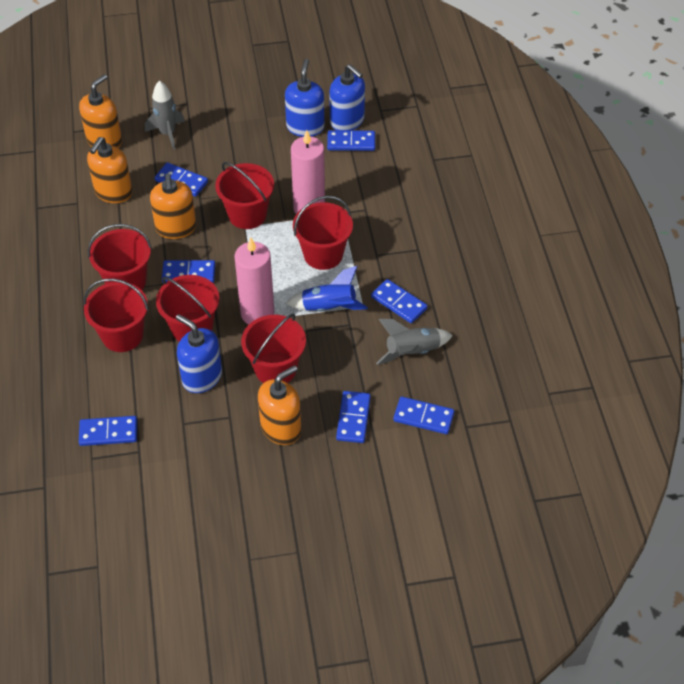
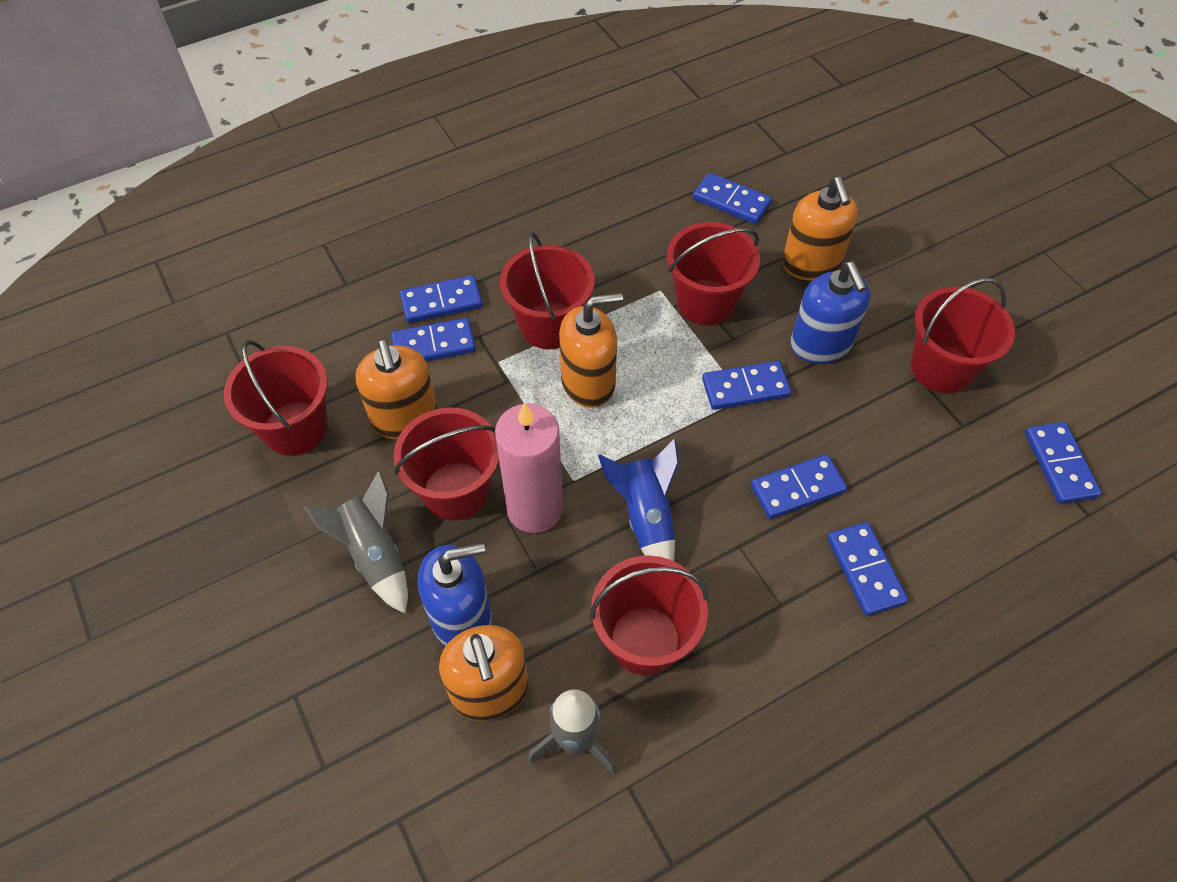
blue soap dispenser: 3 -> 2
pink candle: 2 -> 1

